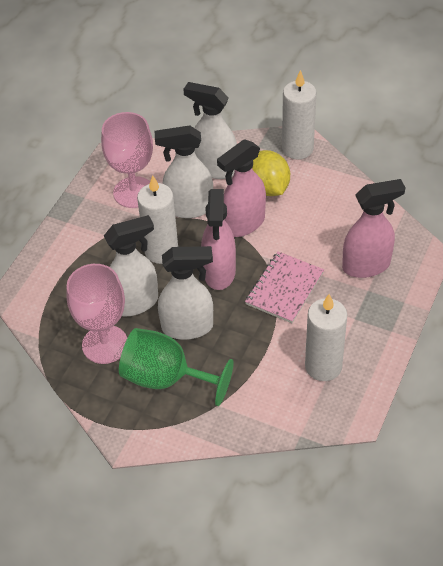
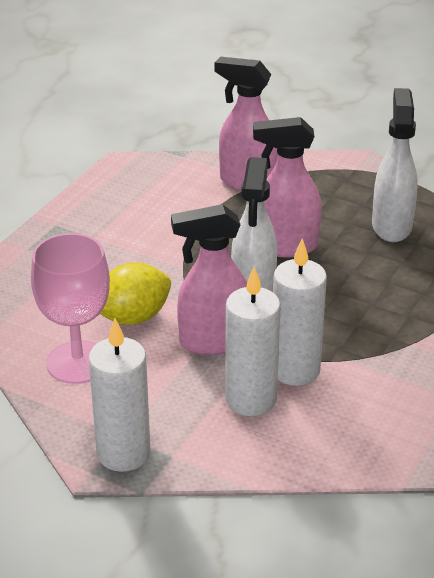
green goblet: 1 -> 0
pink goblet: 2 -> 1
pink notebook: 1 -> 0
white spray bottle: 4 -> 2

